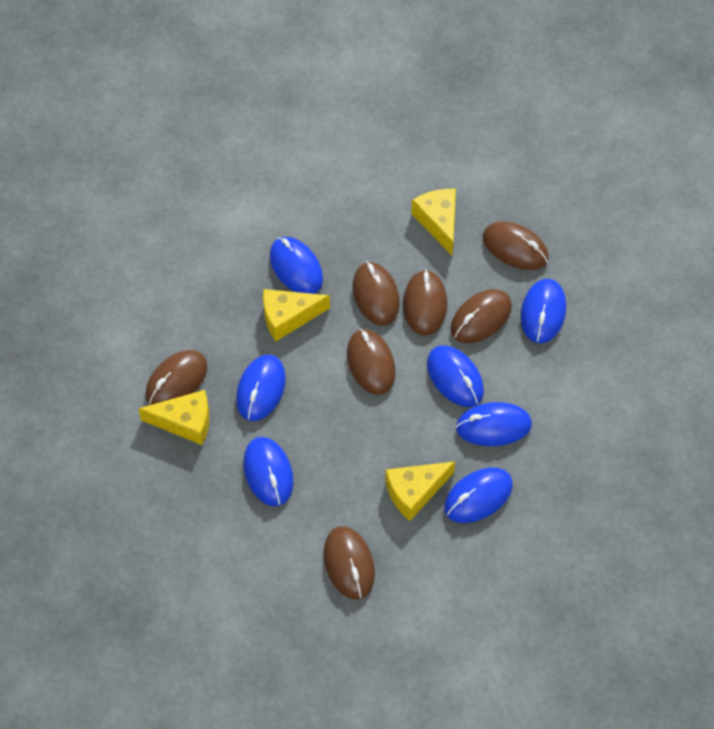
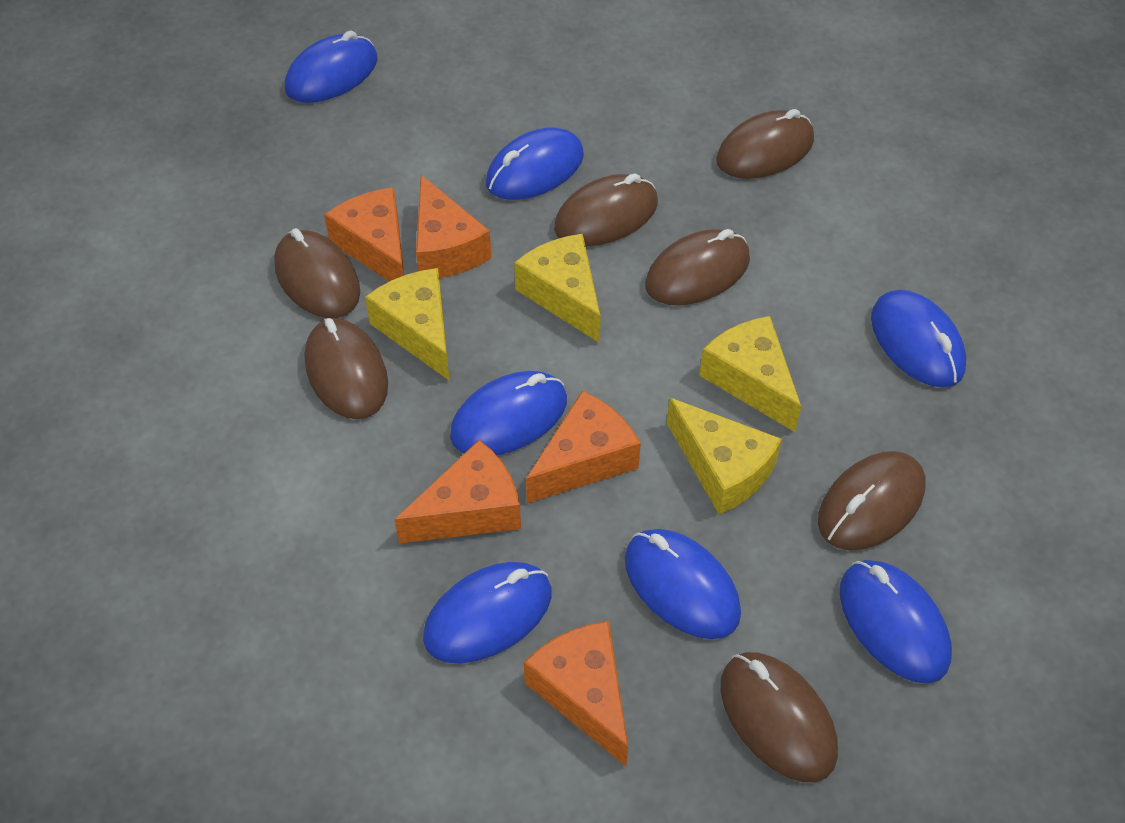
orange cheese: 0 -> 5

